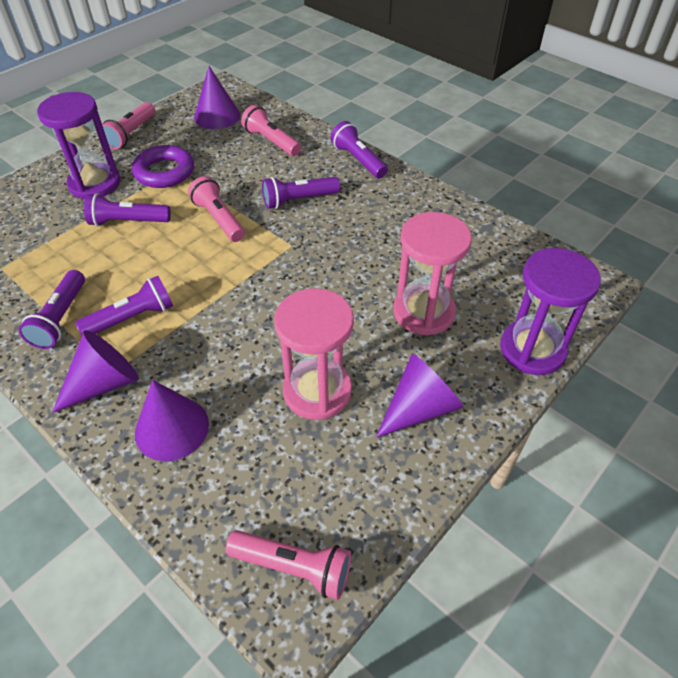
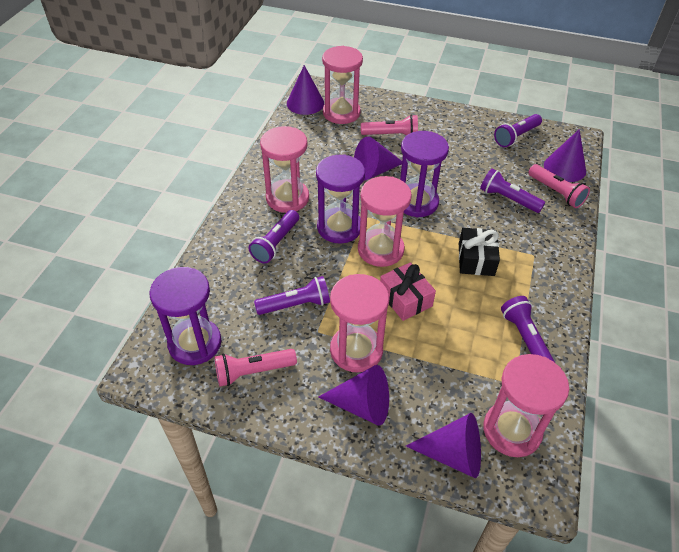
black gift: 0 -> 1
pink flashlight: 4 -> 3
pink gift: 0 -> 1
pink hourglass: 2 -> 5
purple cone: 4 -> 5
purple hourglass: 2 -> 3
purple ring: 1 -> 0

